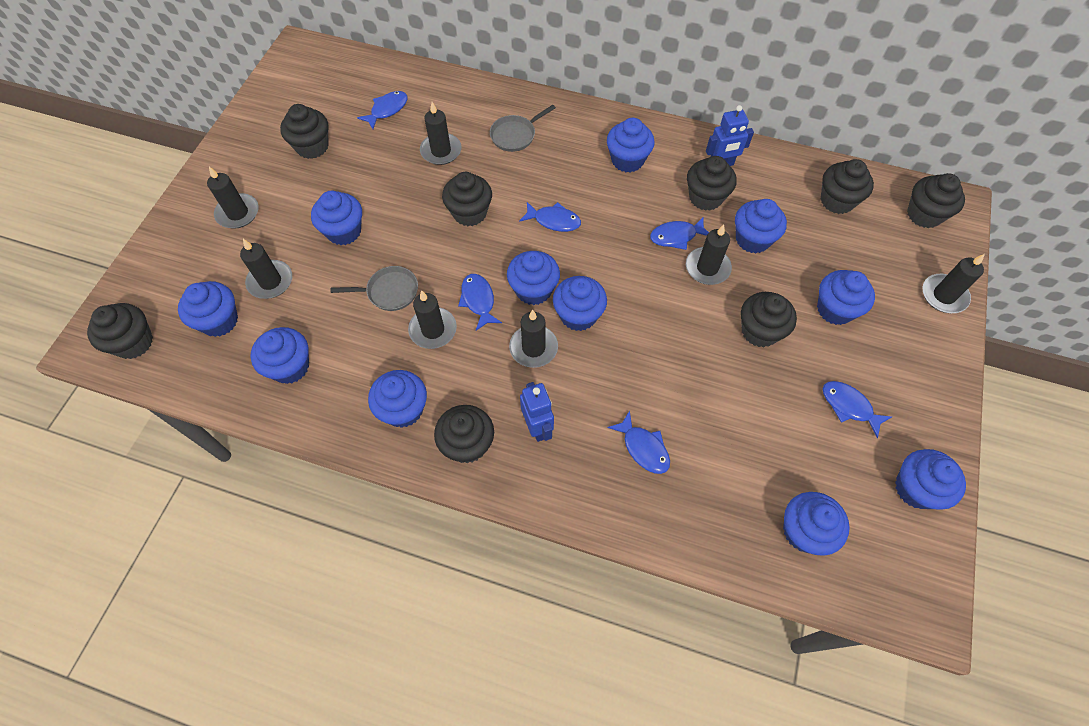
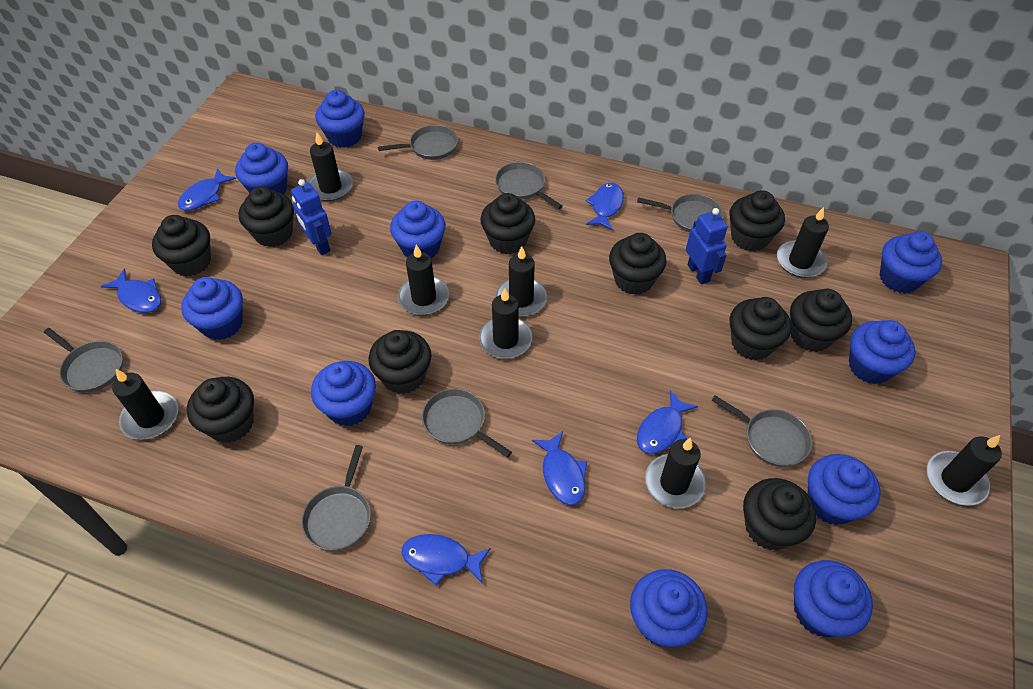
black candle: 7 -> 8
black cupcake: 8 -> 10
blue cupcake: 11 -> 10
grey pan: 2 -> 7

